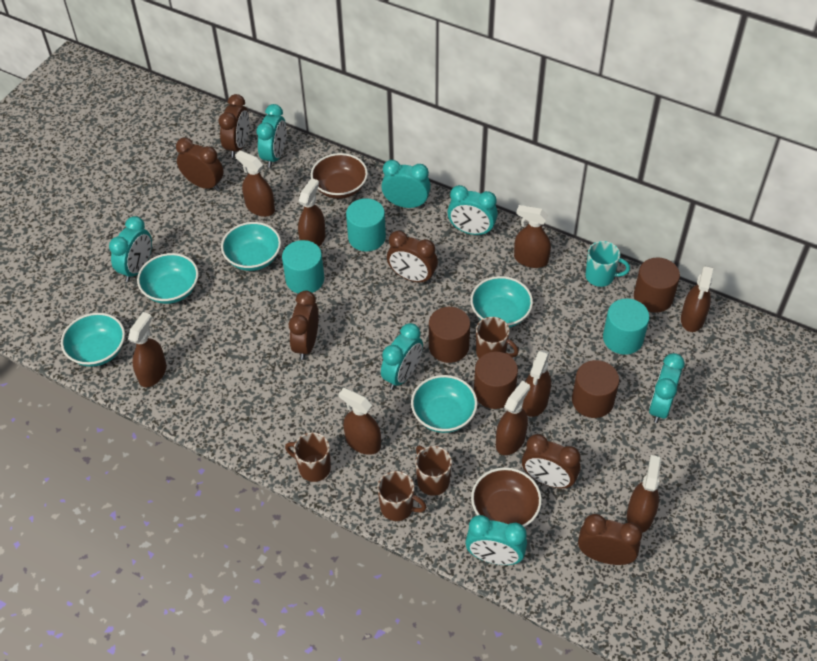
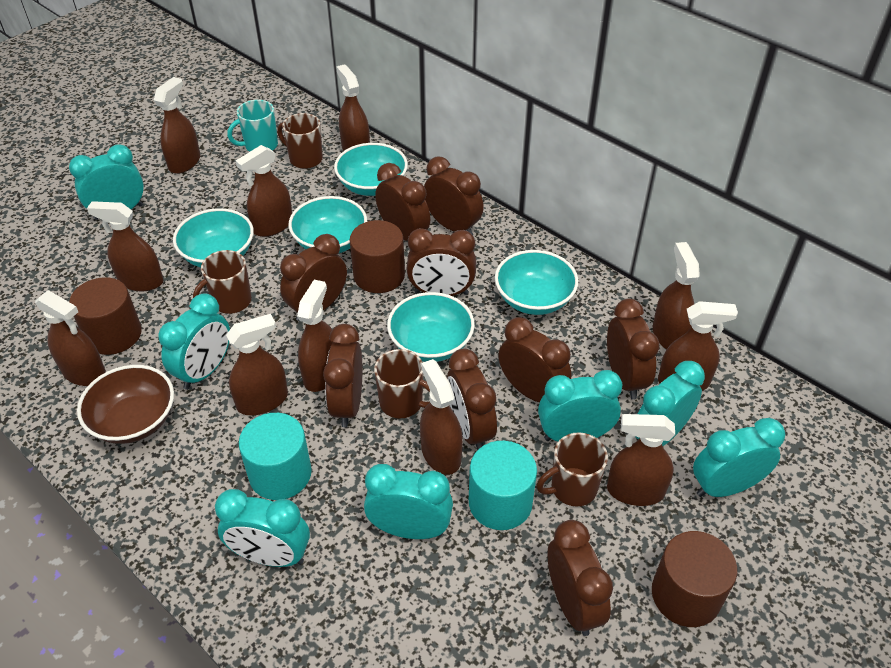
brown bowl: 2 -> 1
brown clock: 6 -> 9
brown cylinder: 4 -> 3
brown spray bottle: 9 -> 11
turquoise cylinder: 3 -> 2

